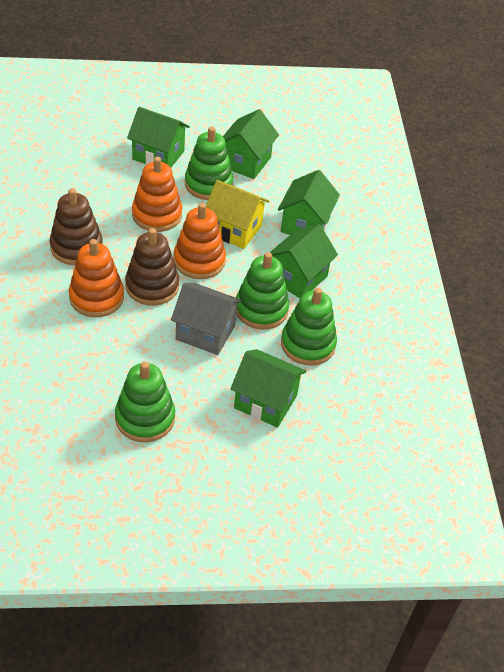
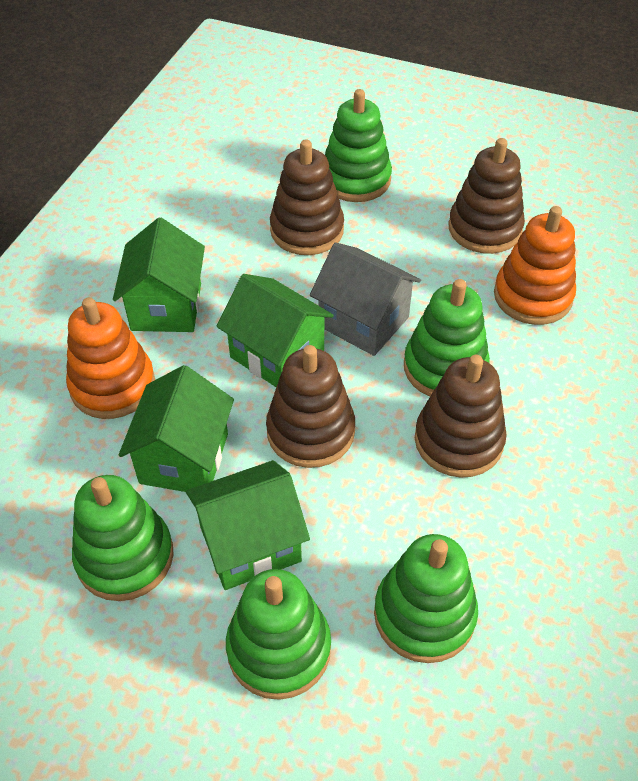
brown stacking toy: 2 -> 4
green house: 5 -> 4
green stacking toy: 4 -> 5
orange stacking toy: 3 -> 2
yellow house: 1 -> 0

